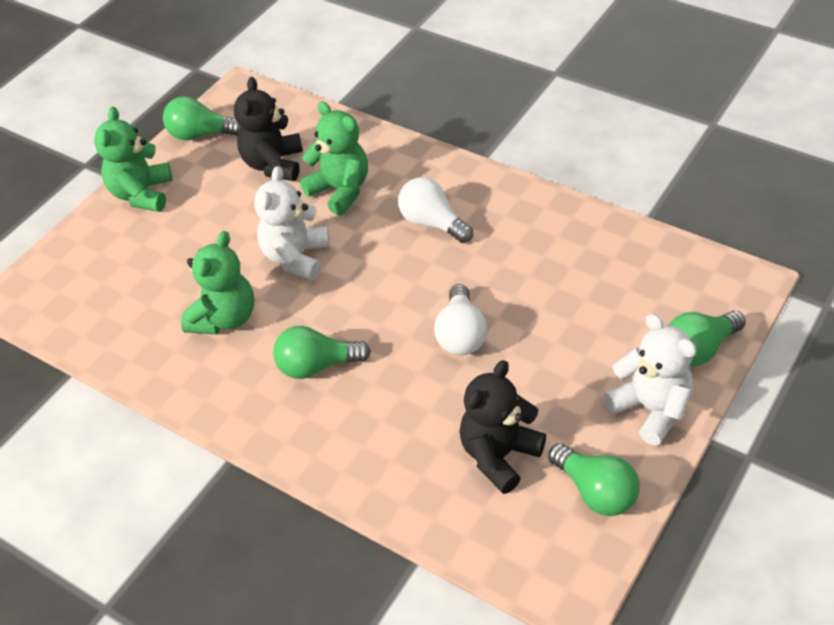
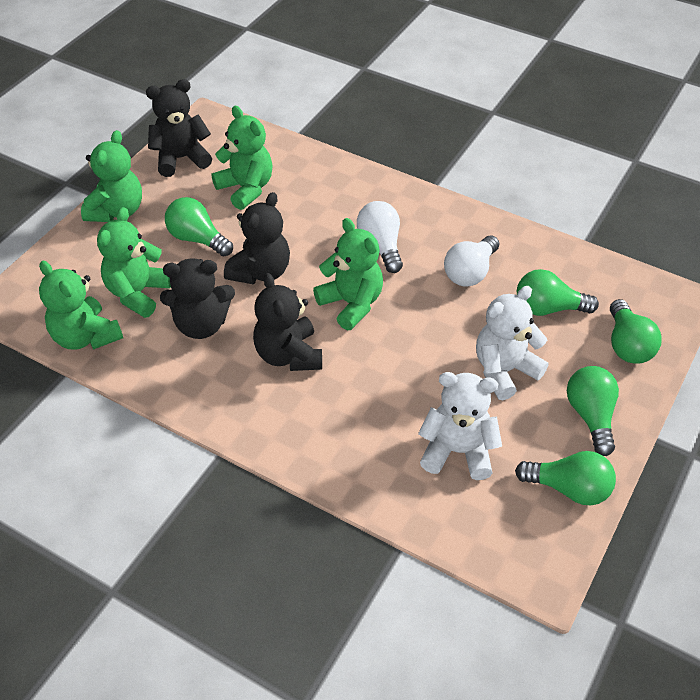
black teddy bear: 2 -> 4
green light bulb: 4 -> 5
green teddy bear: 3 -> 5

